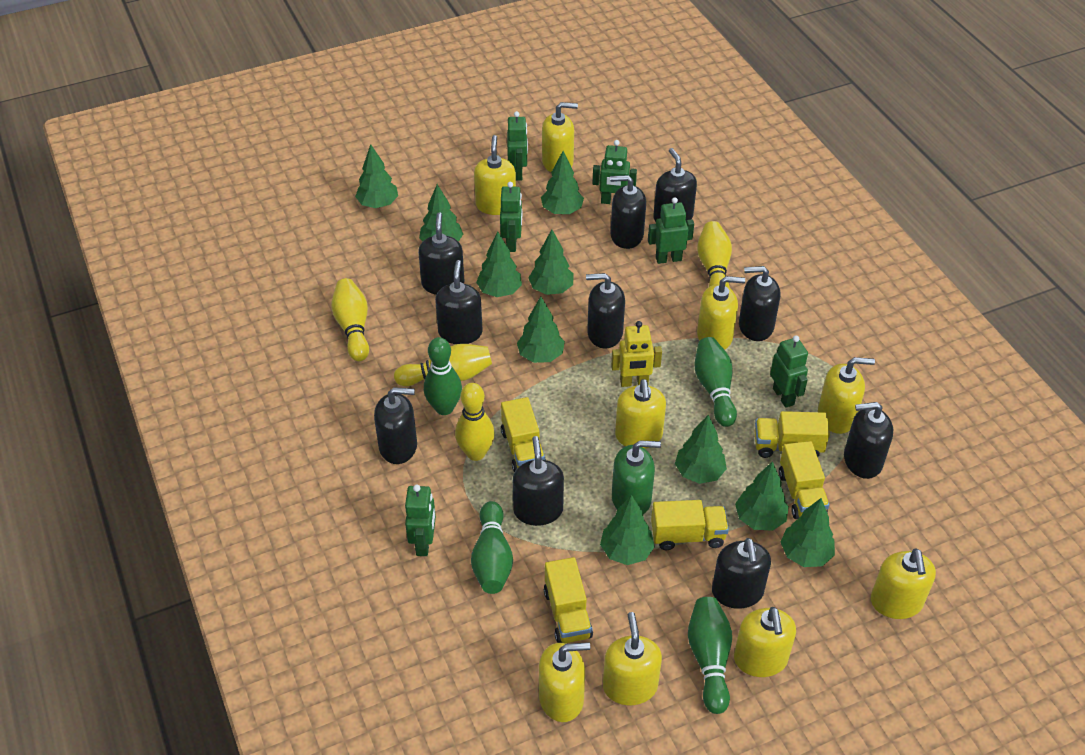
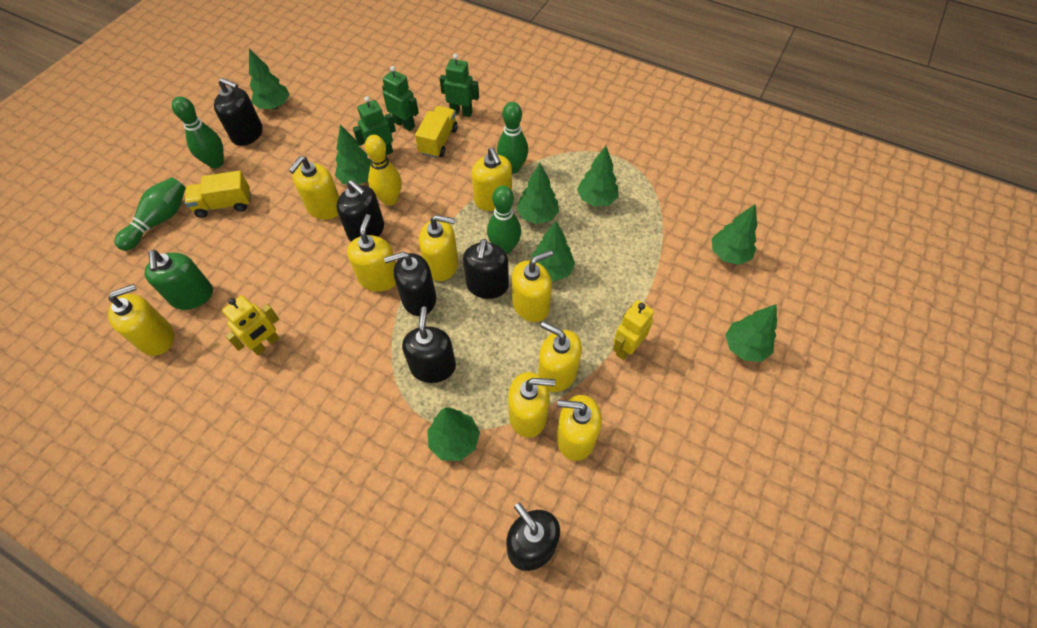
black soap dispenser: 10 -> 6
green robot: 6 -> 3
green tree: 10 -> 8
yellow bowling pin: 4 -> 1
yellow robot: 1 -> 2
yellow truck: 5 -> 2

